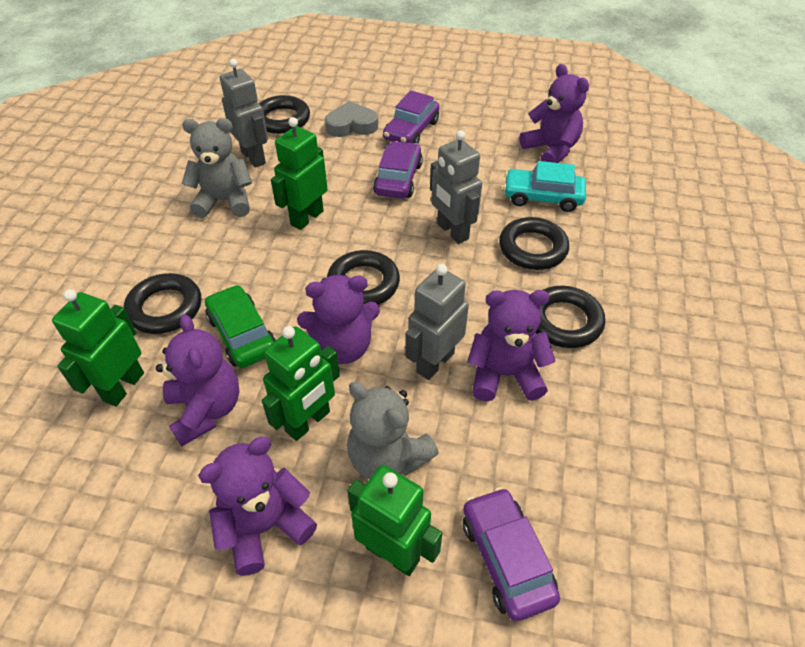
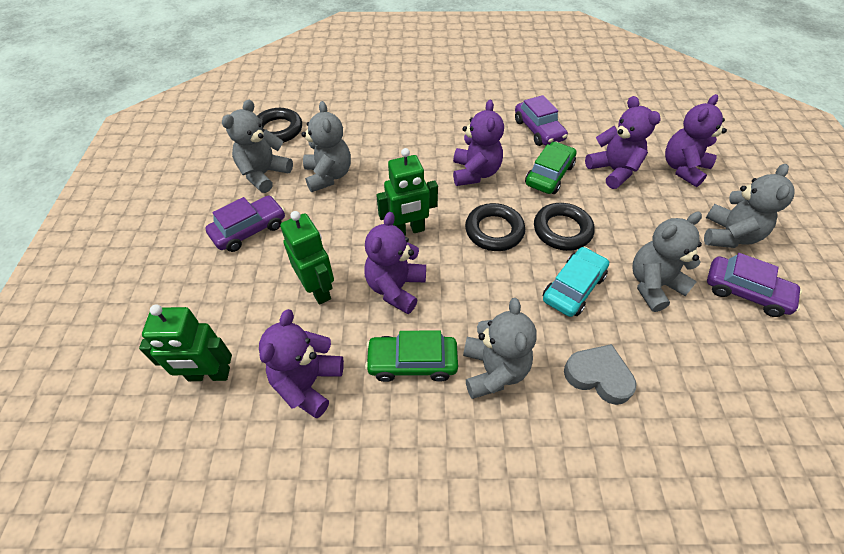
black ring: 5 -> 3
green car: 1 -> 2
green robot: 4 -> 3
grey robot: 3 -> 0
grey teddy bear: 2 -> 5

